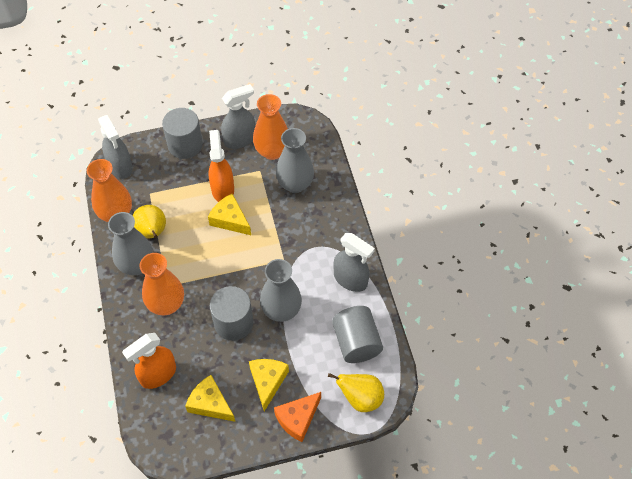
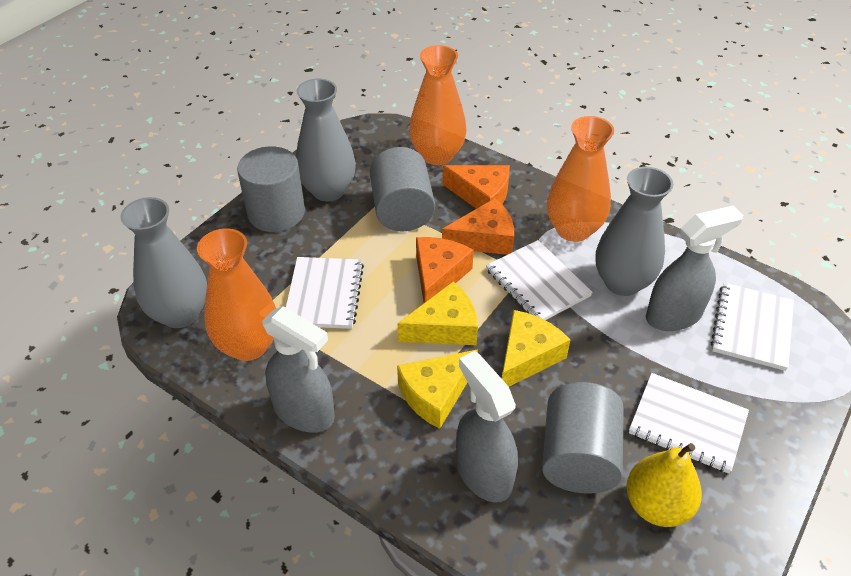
orange cheese: 1 -> 3
orange spray bottle: 2 -> 0
white notebook: 0 -> 4
yellow pear: 2 -> 1

